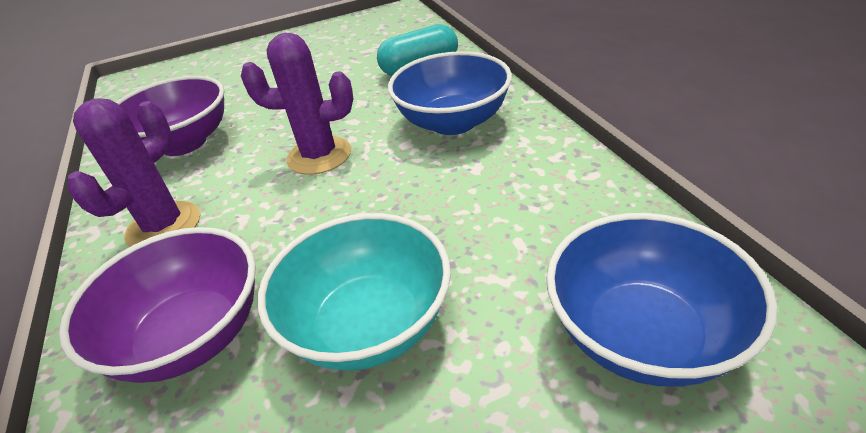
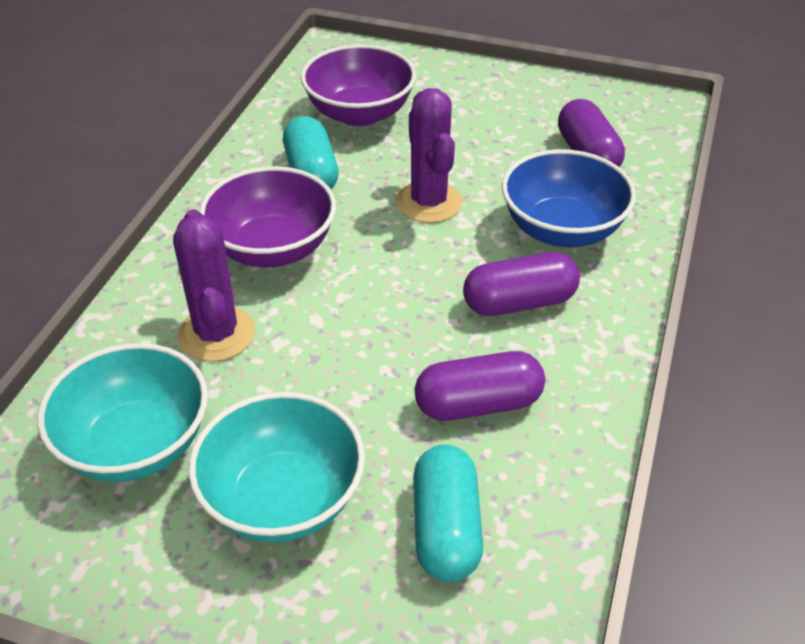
blue bowl: 2 -> 1
purple capsule: 0 -> 3
turquoise bowl: 1 -> 2
turquoise capsule: 1 -> 2

